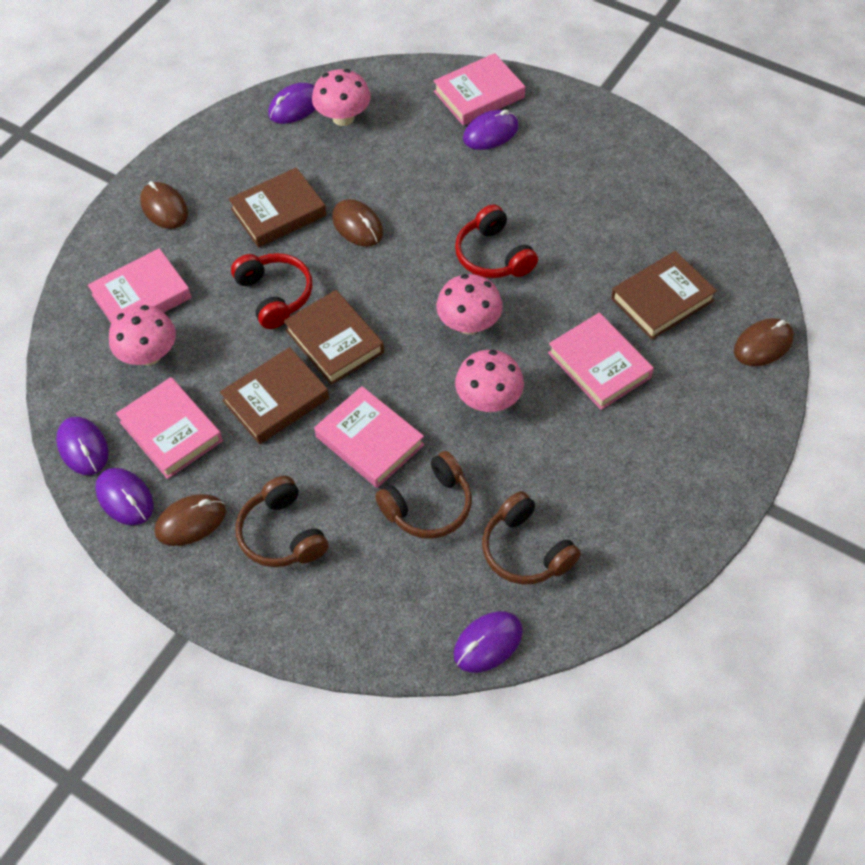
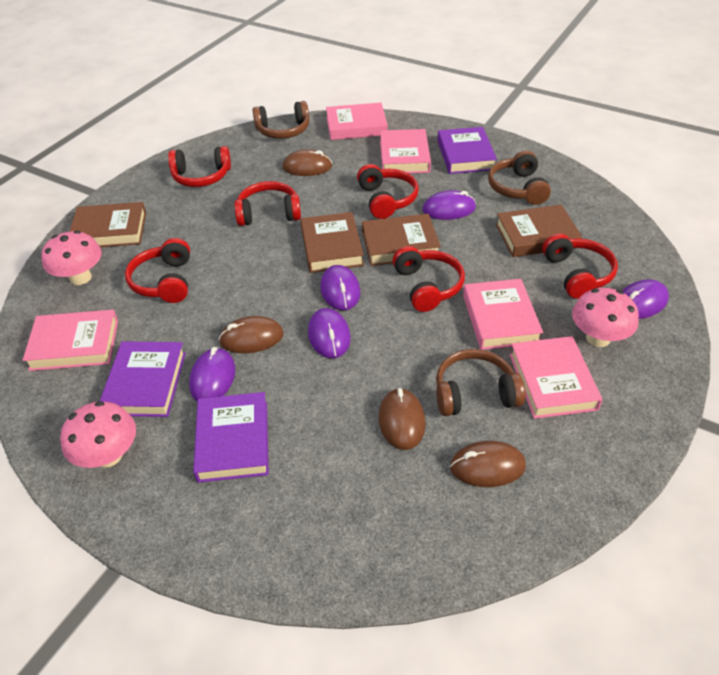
pink mushroom: 4 -> 3
purple book: 0 -> 3
red headphones: 2 -> 6

